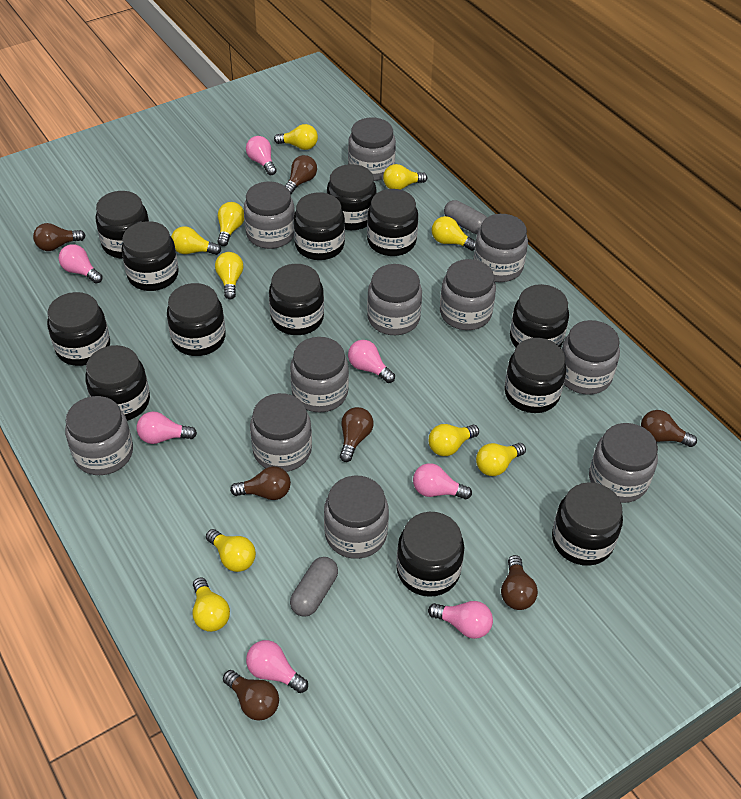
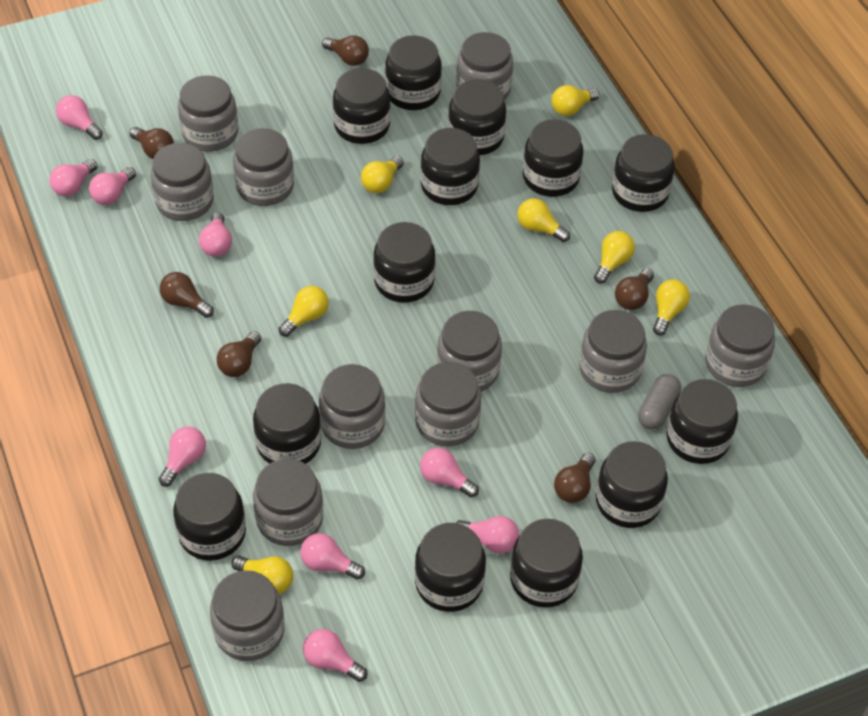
brown light bulb: 7 -> 6
grey capsule: 2 -> 1
pink light bulb: 7 -> 9
yellow light bulb: 10 -> 7

